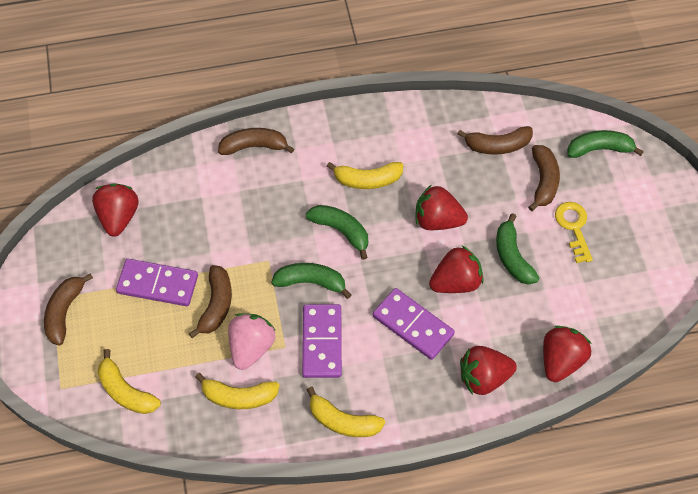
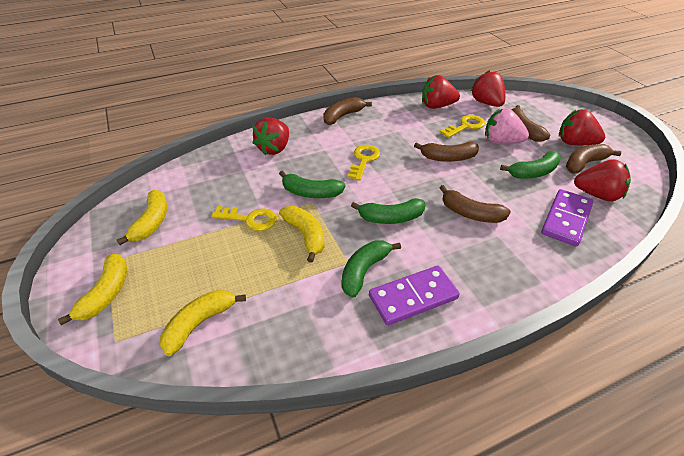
purple domino: 3 -> 2
yellow key: 1 -> 3

